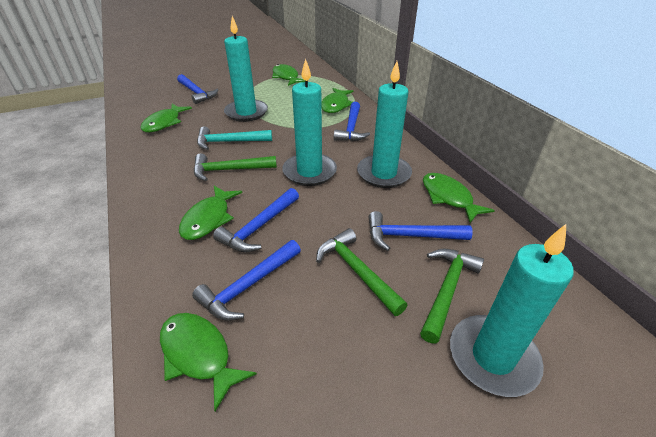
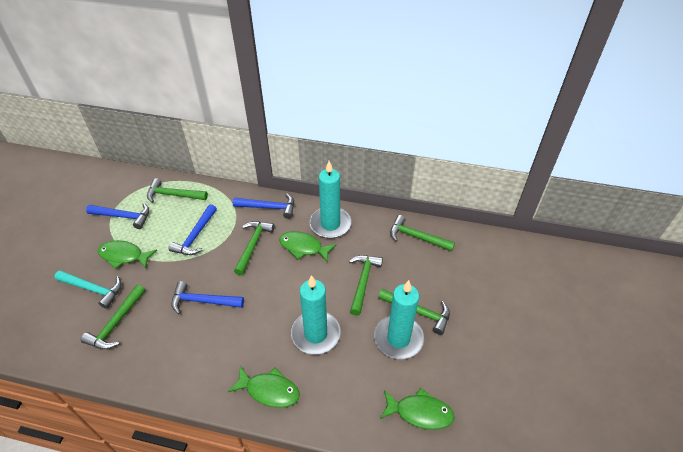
blue hammer: 5 -> 4
green fish: 6 -> 4
green hammer: 3 -> 6
turquoise candle: 4 -> 3

